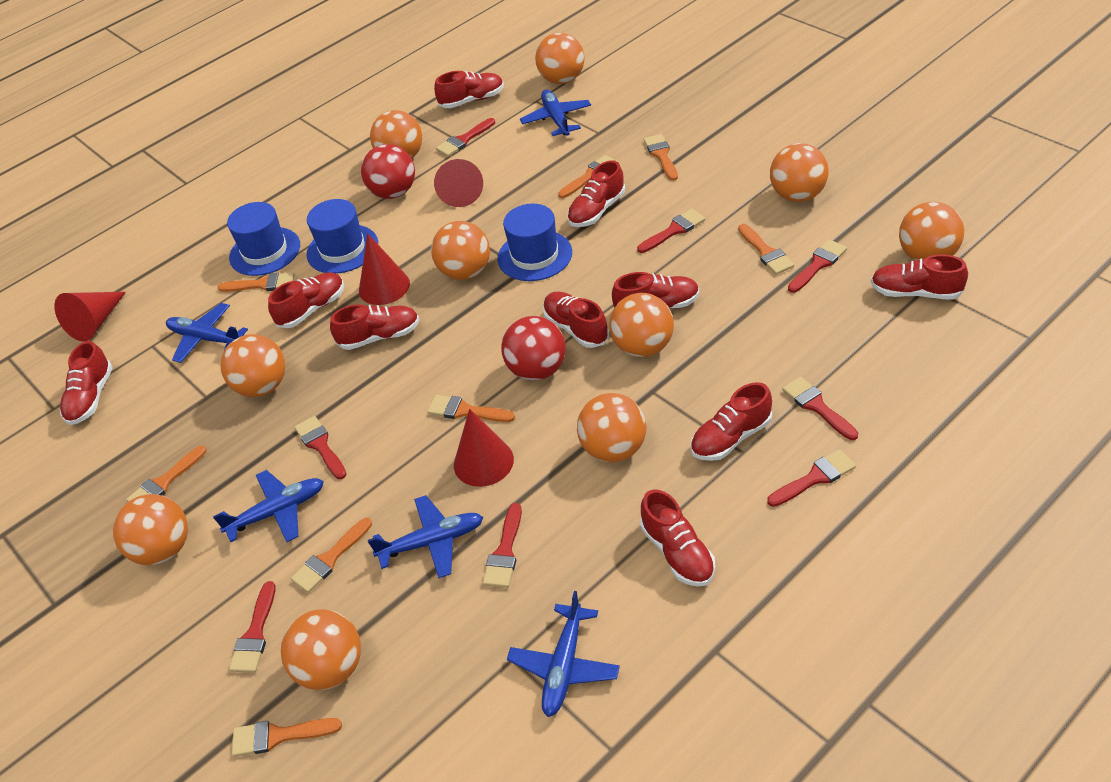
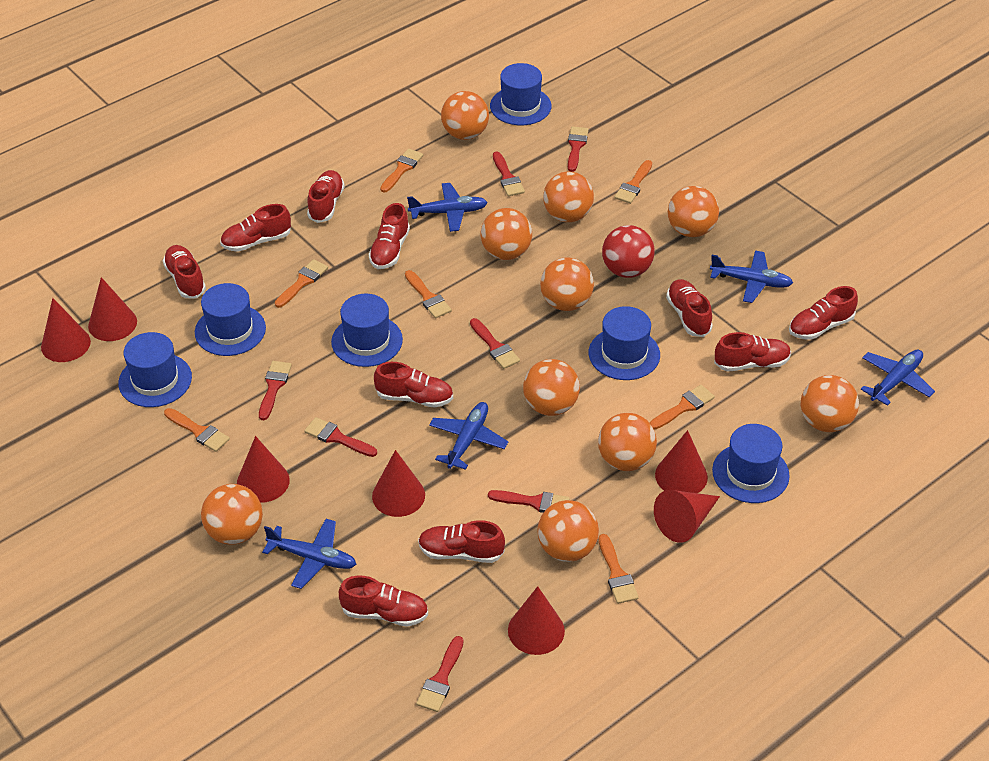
blue hat: 3 -> 6
orange brush: 8 -> 7
red ball: 2 -> 1
red brush: 8 -> 7
red cone: 4 -> 7

